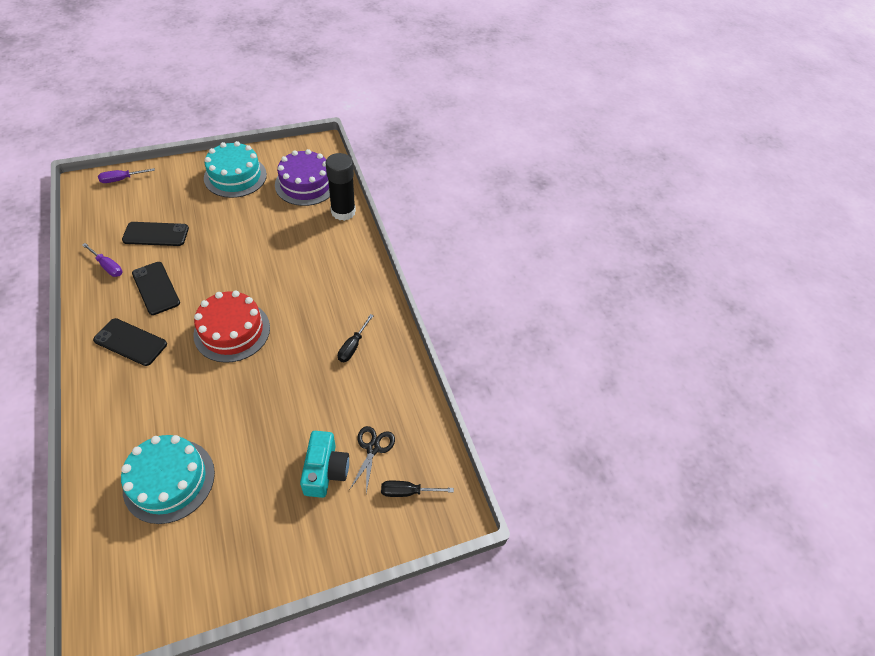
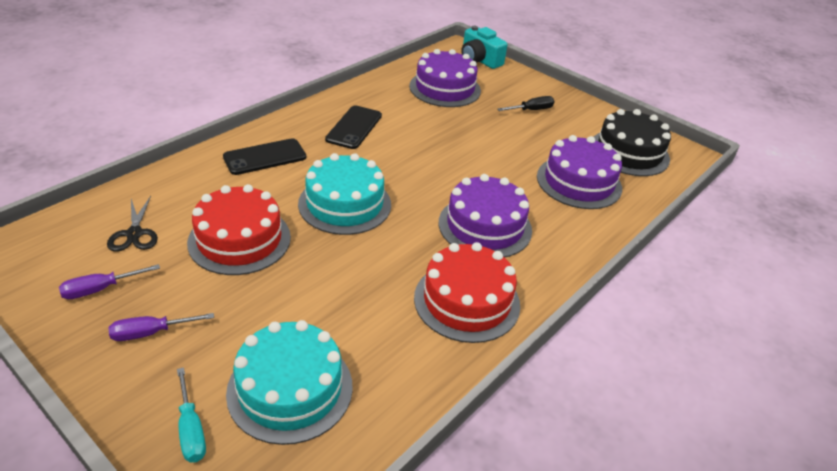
black cake: 0 -> 1
black glue stick: 1 -> 0
black phone: 3 -> 2
black screwdriver: 2 -> 1
purple cake: 1 -> 3
red cake: 1 -> 2
turquoise screwdriver: 0 -> 1

